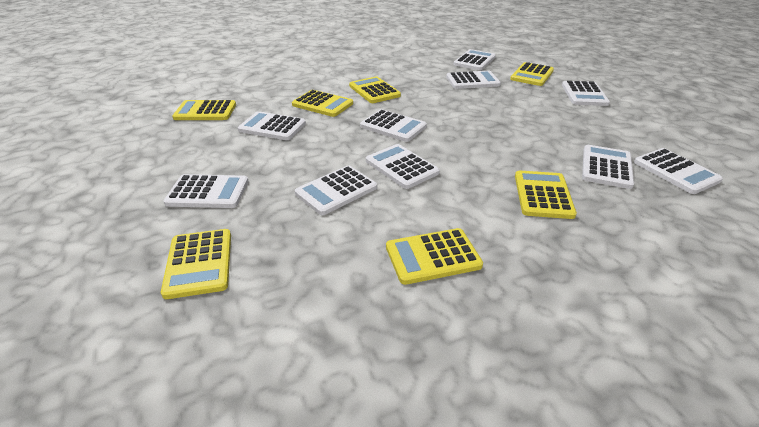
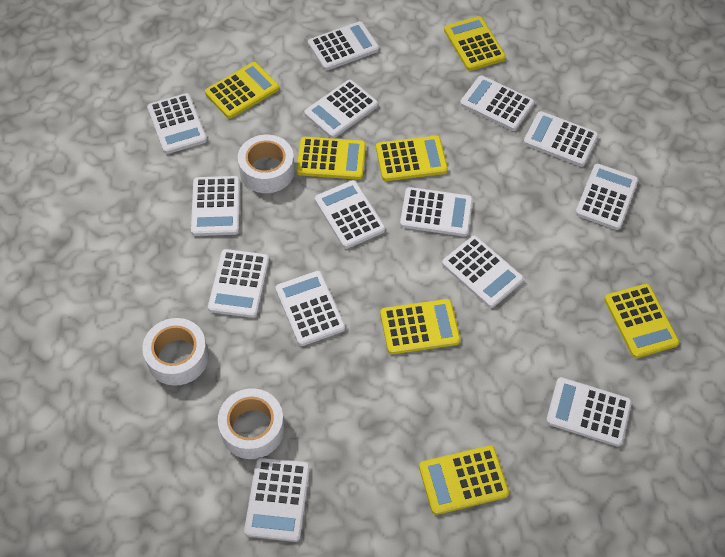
white calculator: 10 -> 14
white tape: 0 -> 3

